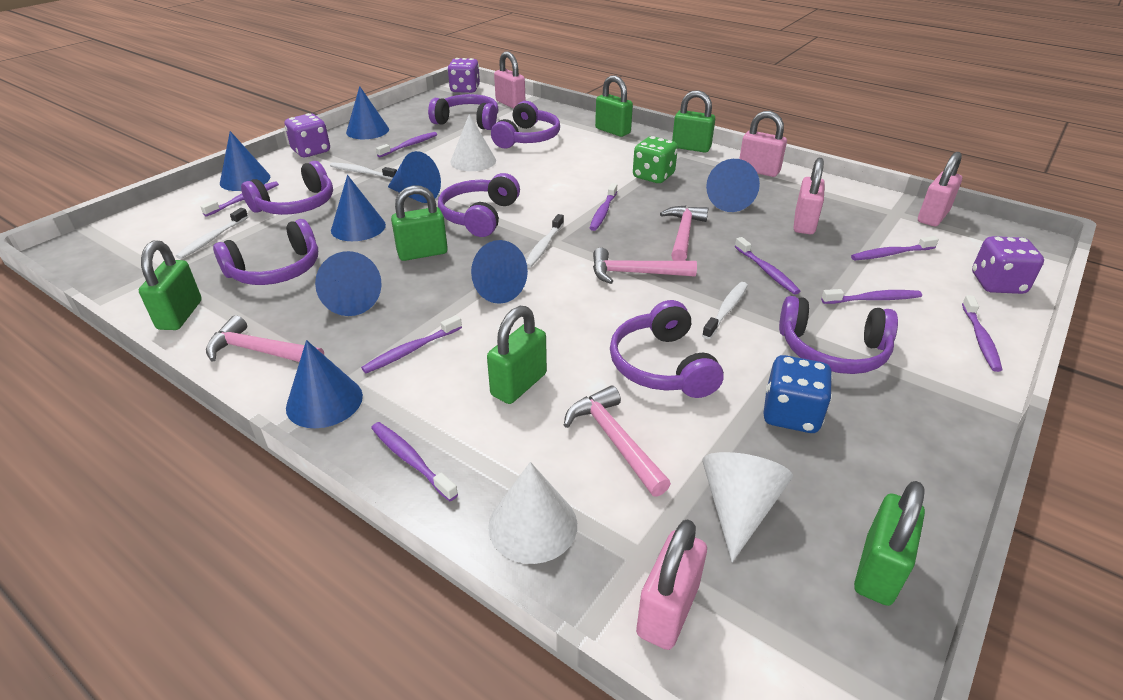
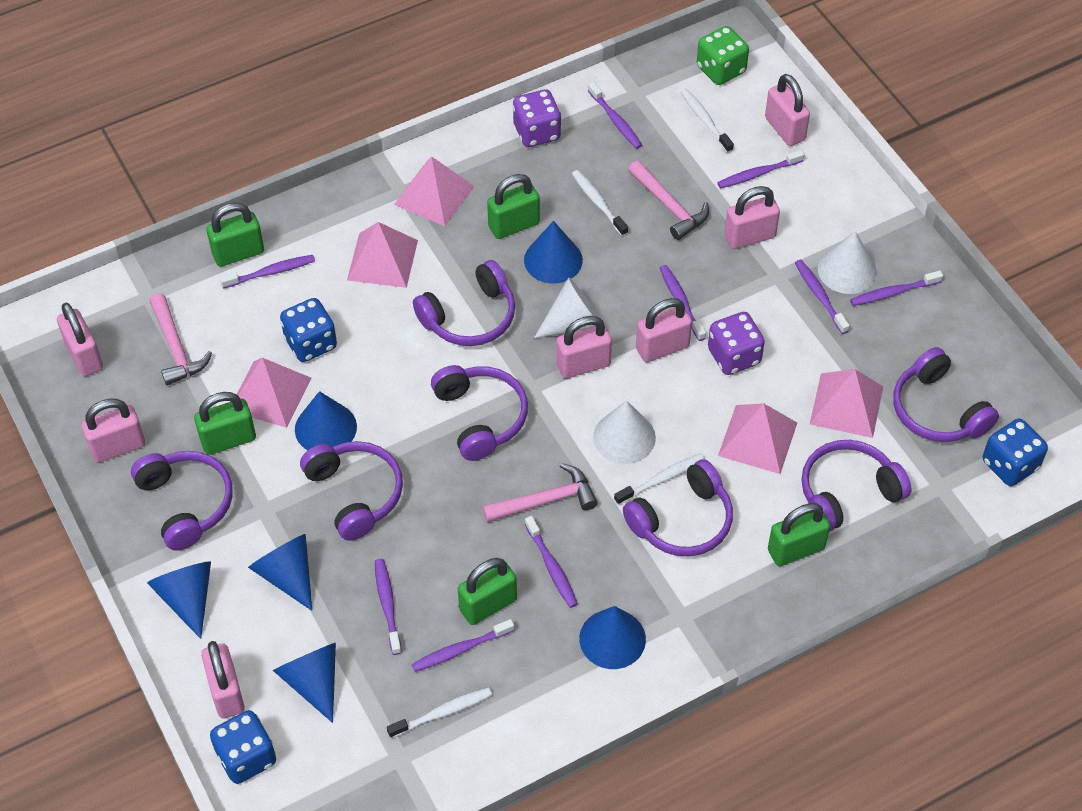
blue cone: 8 -> 6
blue dice: 1 -> 3
green padlock: 6 -> 5
pink hammer: 4 -> 3
pink padlock: 5 -> 7
pink pyramid: 0 -> 5
purple dice: 3 -> 2

